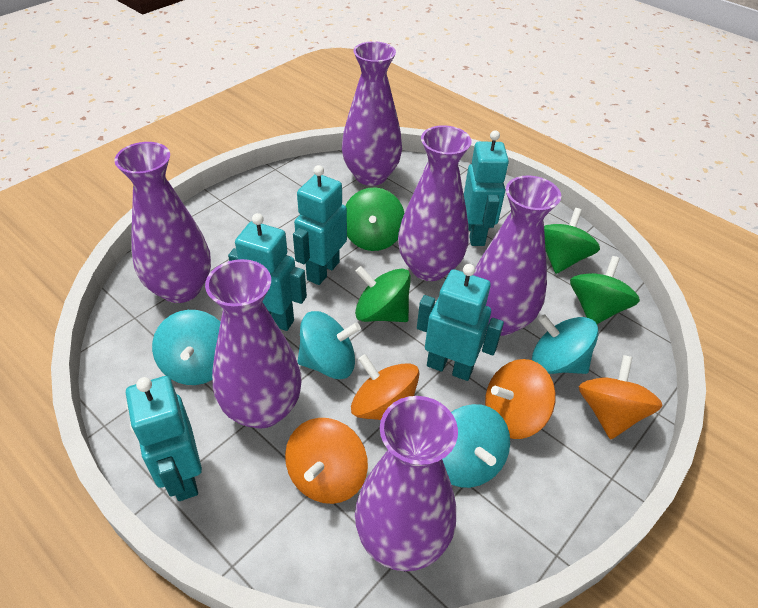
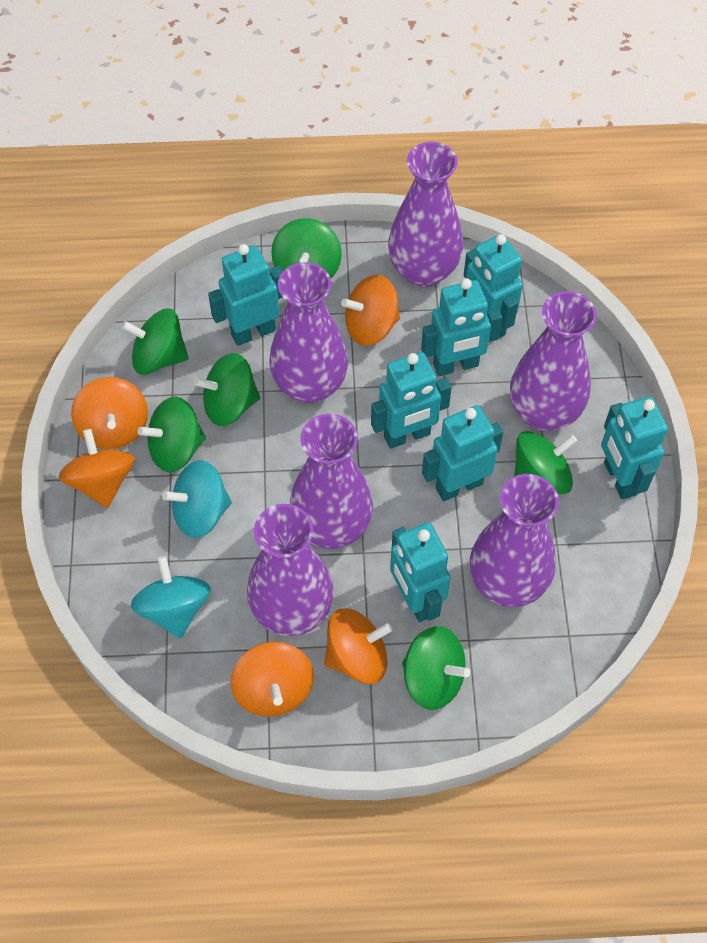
green spinning top: 4 -> 6
orange spinning top: 4 -> 5
turquoise robot: 5 -> 7
turquoise spinning top: 4 -> 2

